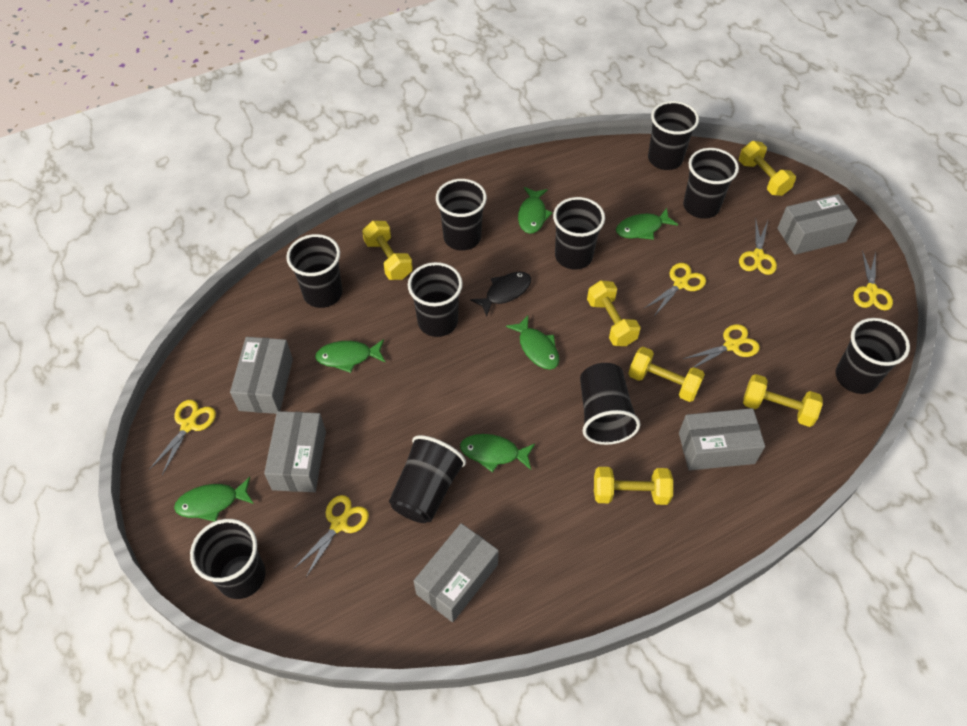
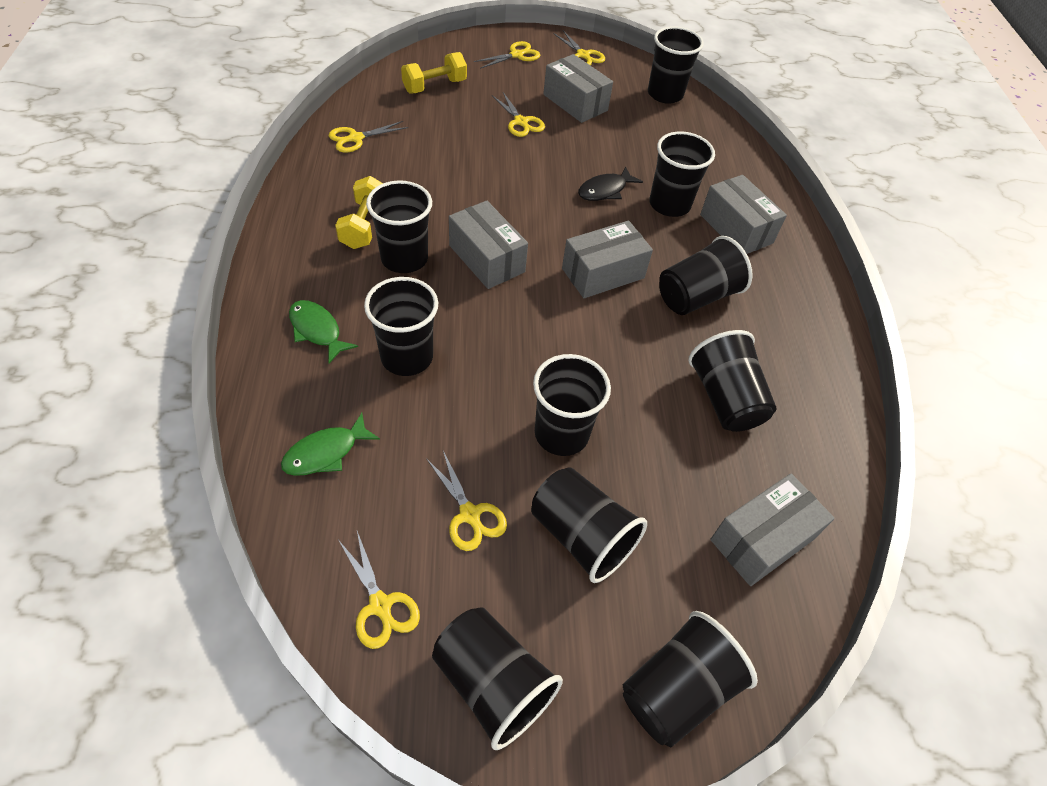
green fish: 6 -> 2
yellow dumbbell: 6 -> 2

